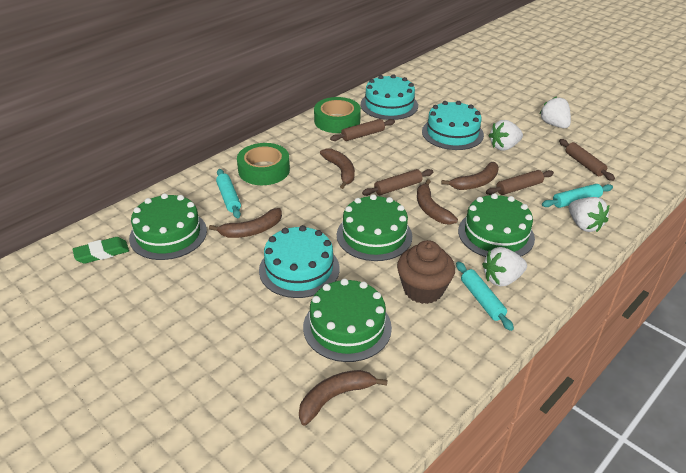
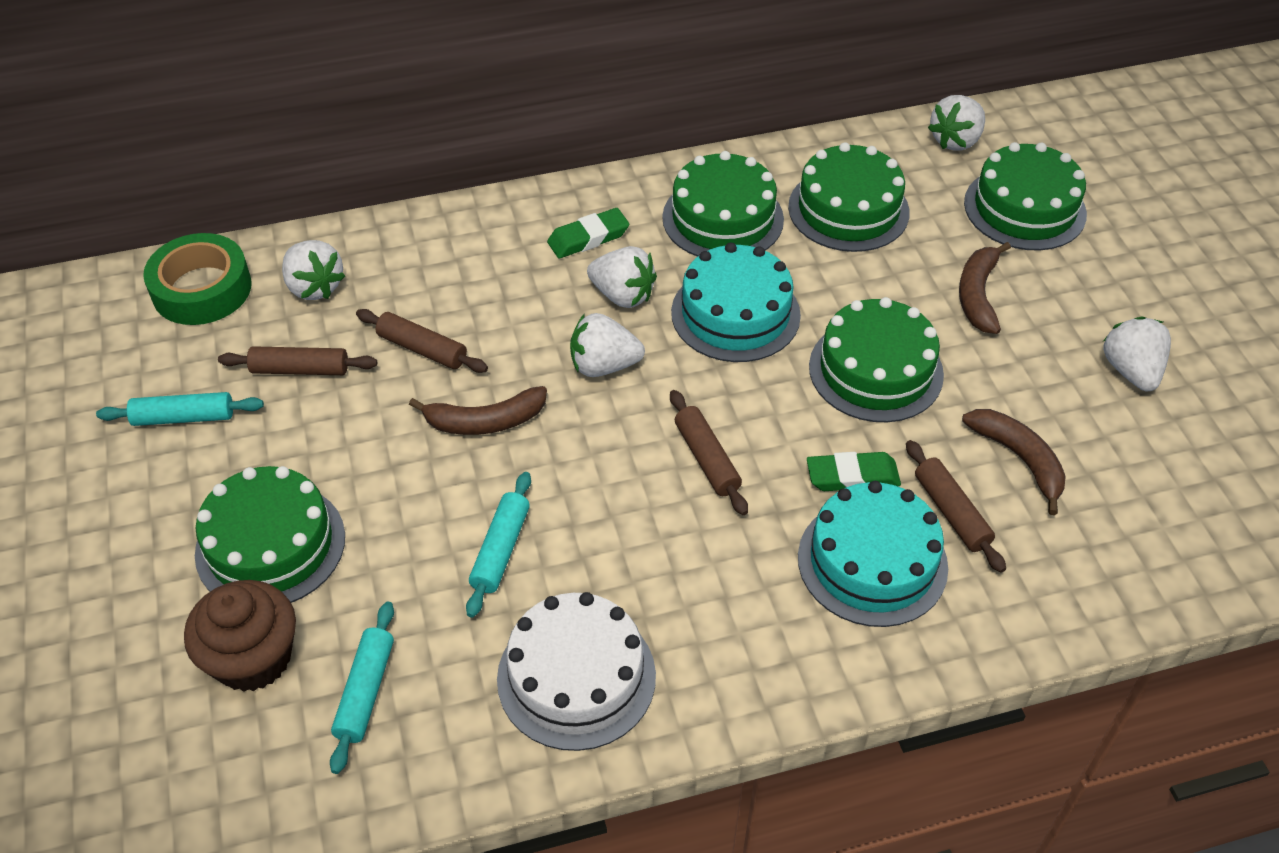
brown banana: 5 -> 3
green cake: 4 -> 5
green eraser: 1 -> 2
green tape: 2 -> 1
turquoise cake: 3 -> 2
white cake: 0 -> 1
white strawberry: 4 -> 5

